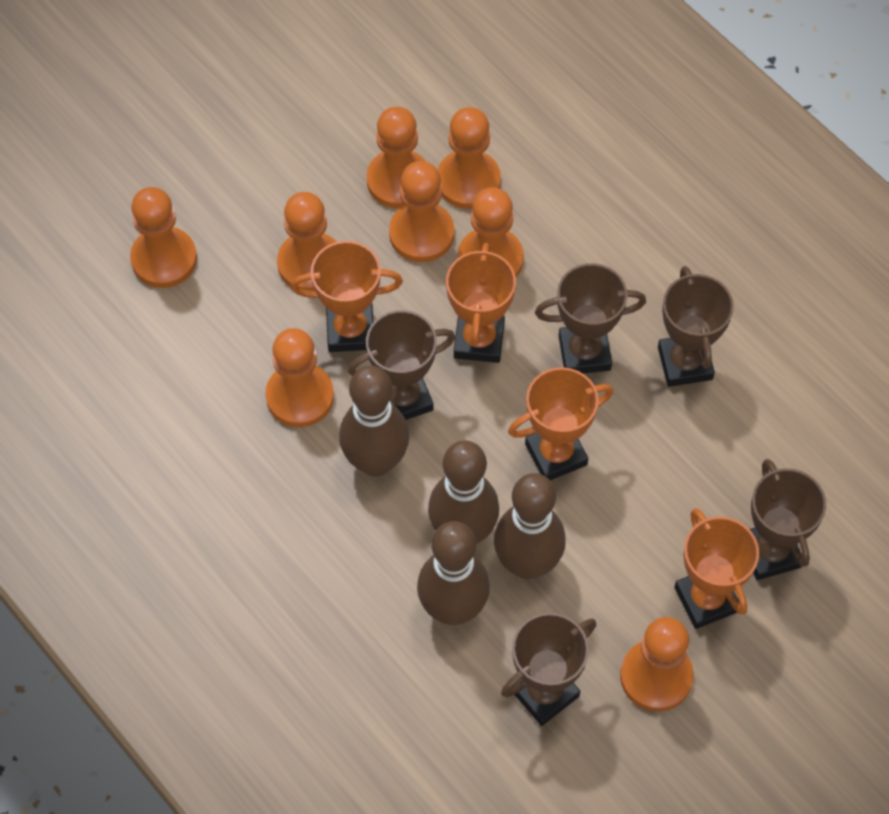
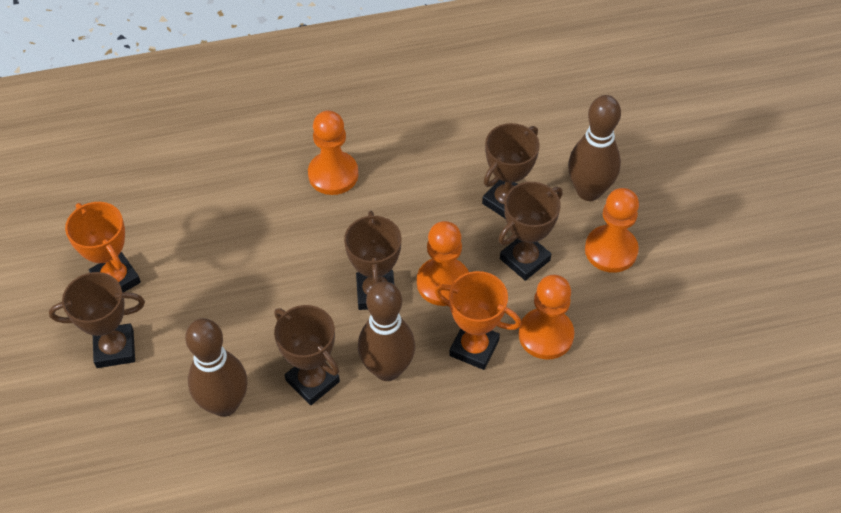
brown bowling pin: 4 -> 3
orange pawn: 8 -> 4
orange trophy: 4 -> 2

